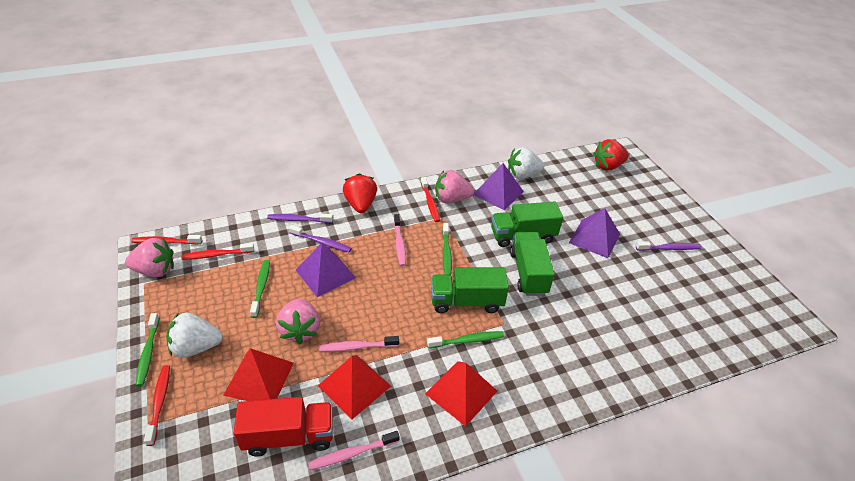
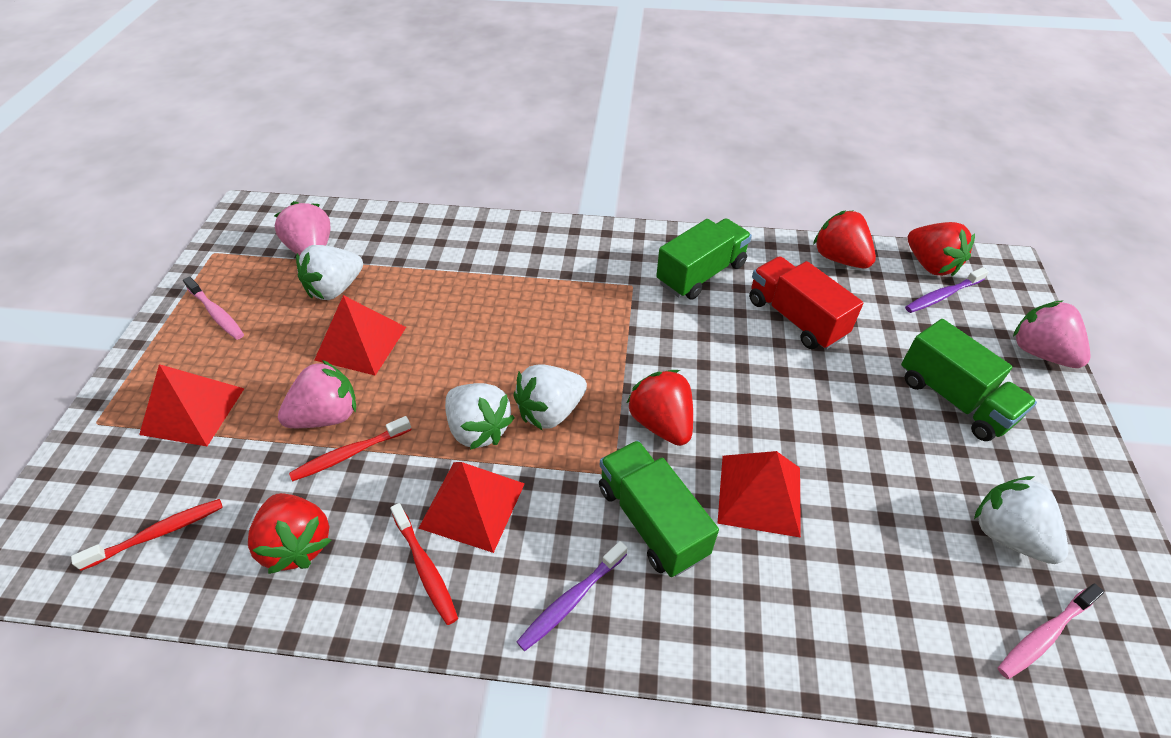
green toothbrush: 4 -> 0
pink toothbrush: 3 -> 2
purple pyramid: 3 -> 0
purple toothbrush: 3 -> 2
red pyramid: 3 -> 4
red strawberry: 2 -> 4
red toothbrush: 4 -> 3
white strawberry: 2 -> 4

